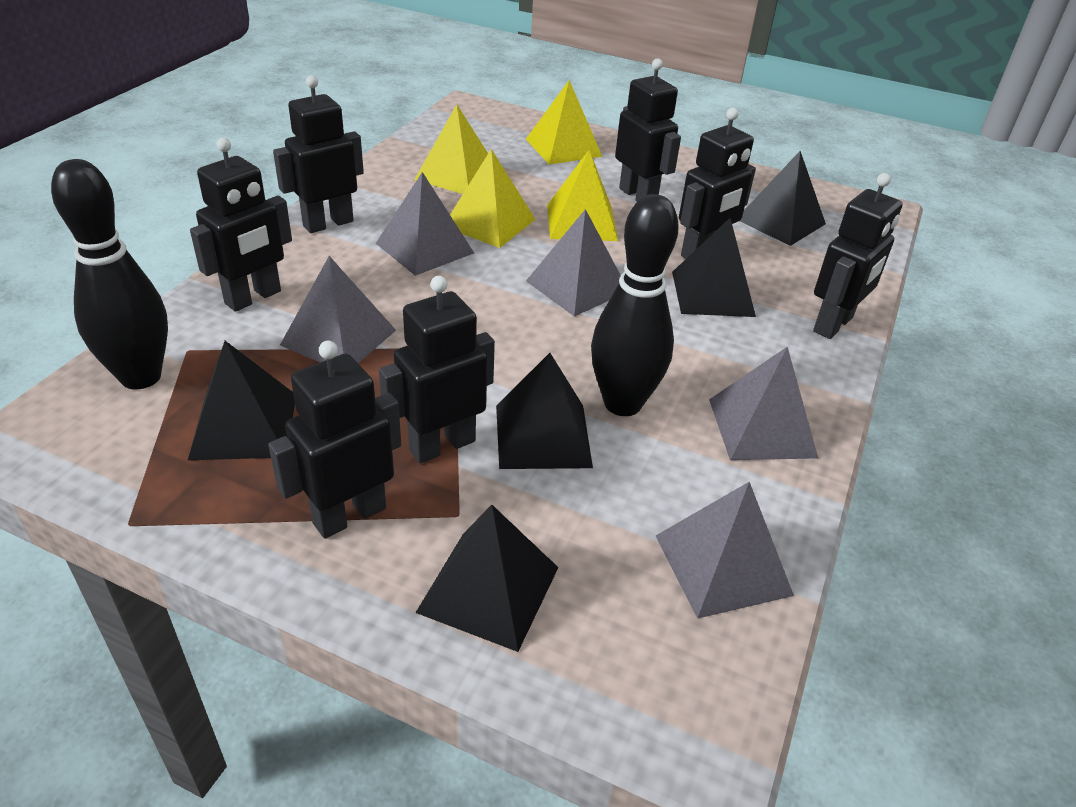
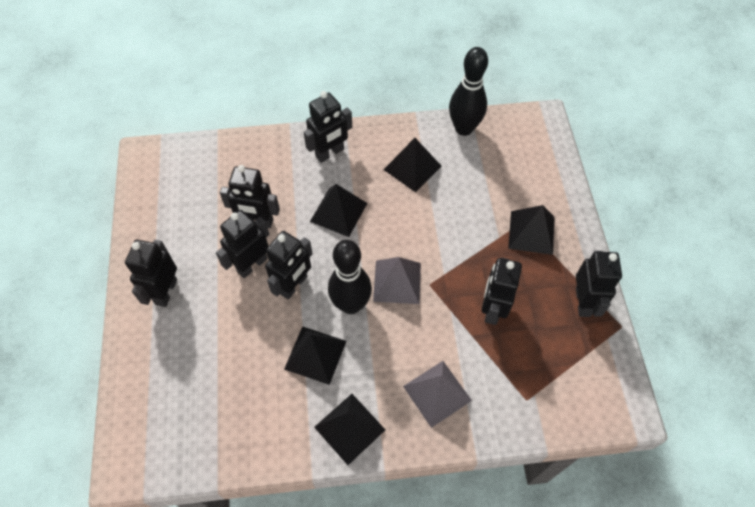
grey pyramid: 5 -> 2
yellow pyramid: 4 -> 0

